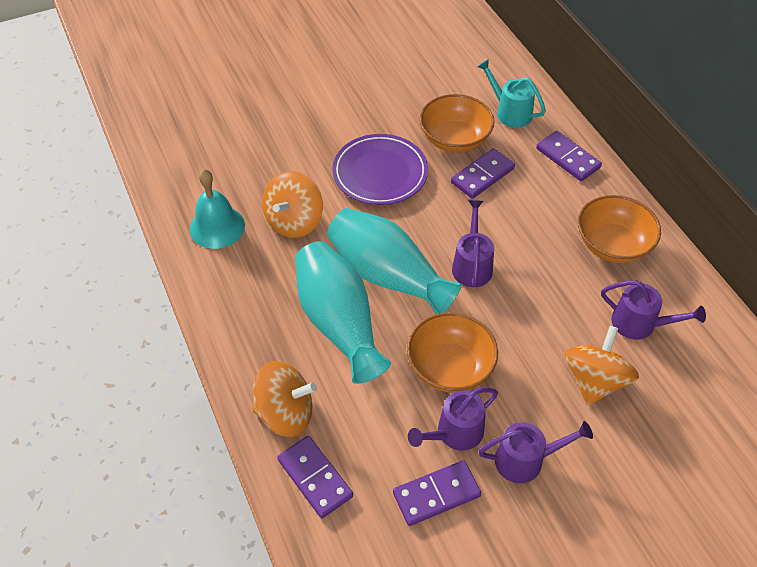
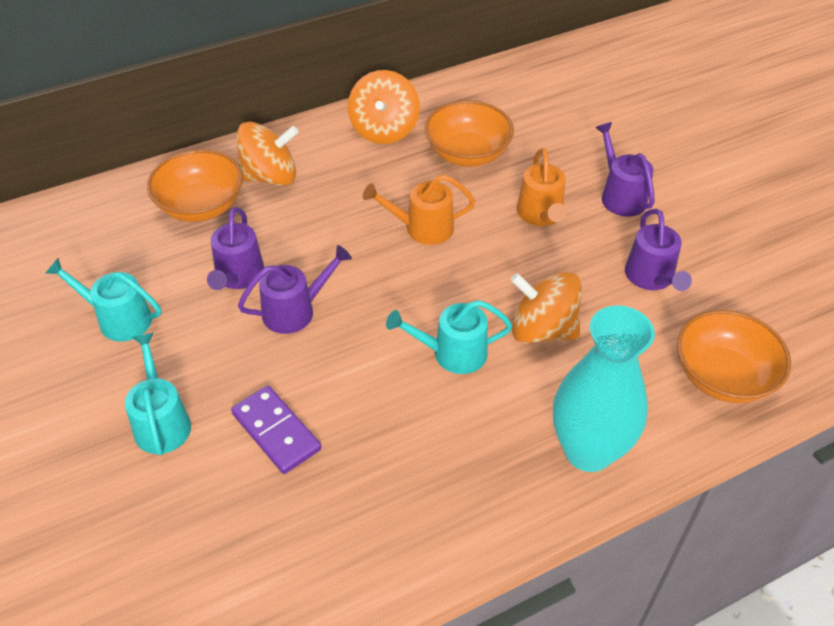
orange watering can: 0 -> 2
purple domino: 4 -> 1
purple plate: 1 -> 0
turquoise bell: 1 -> 0
turquoise vase: 2 -> 1
turquoise watering can: 1 -> 3

